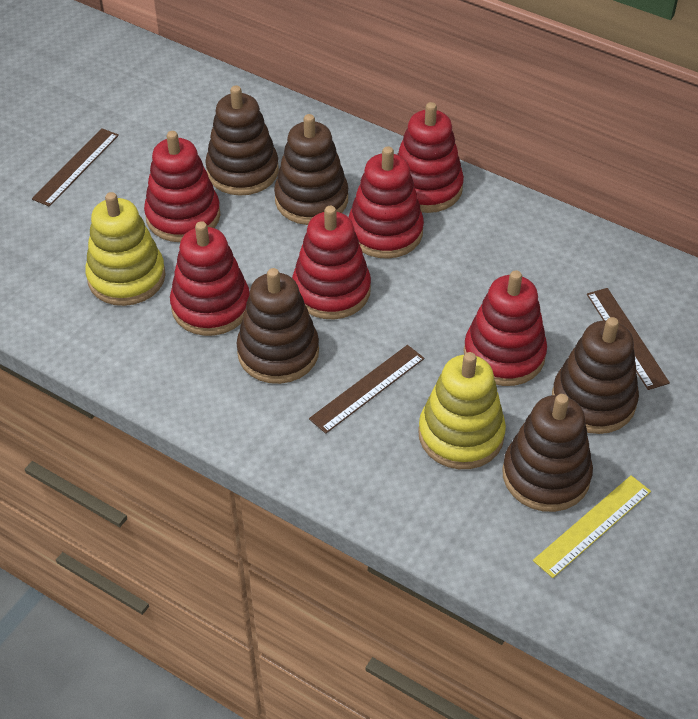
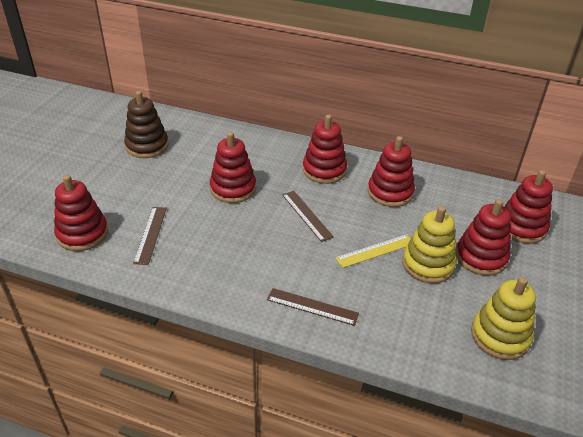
brown stacking toy: 5 -> 1

